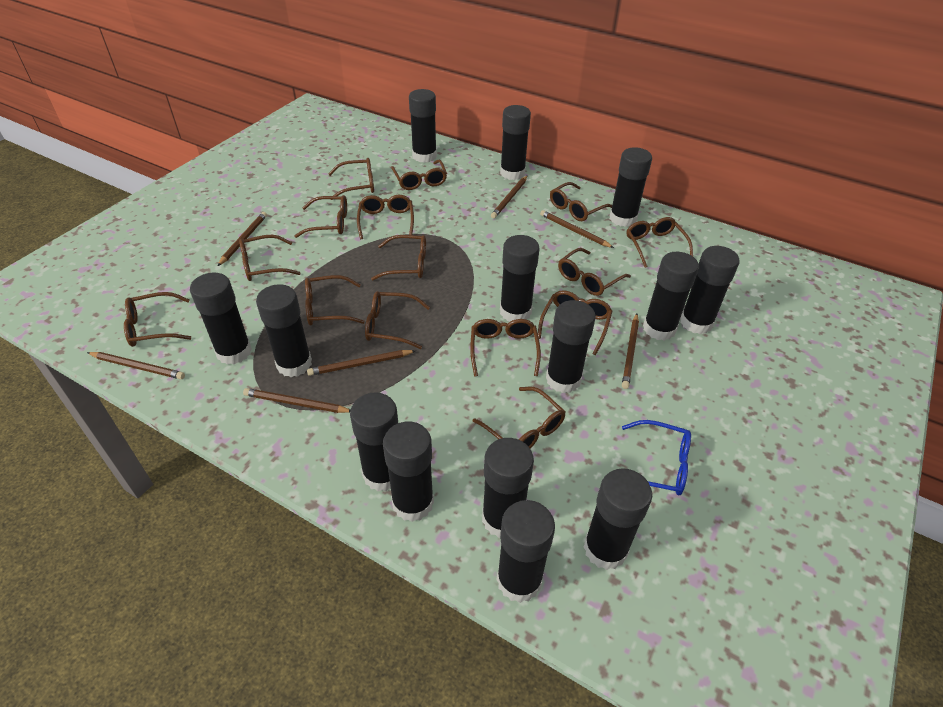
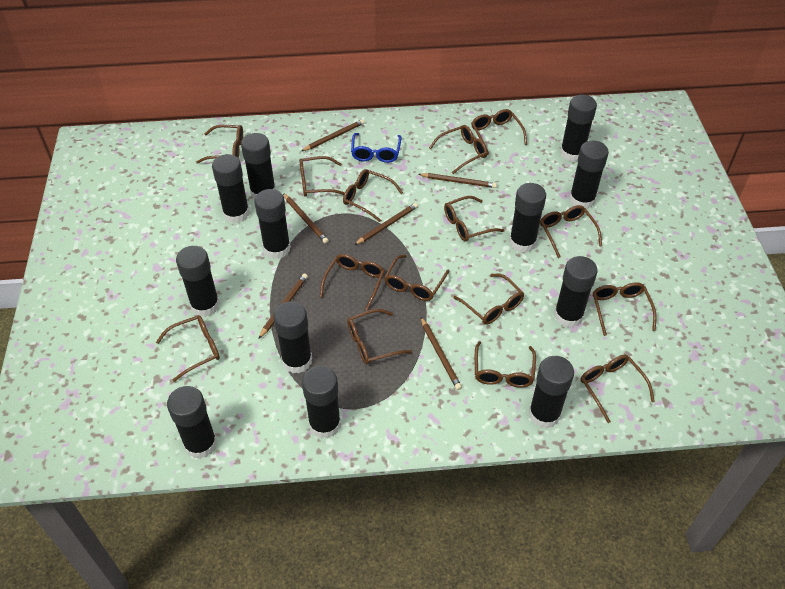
black glue stick: 14 -> 12
brown pencil: 7 -> 6

